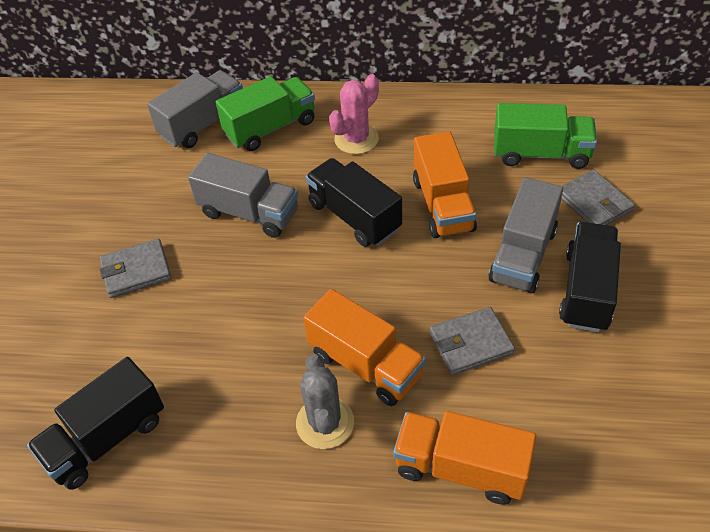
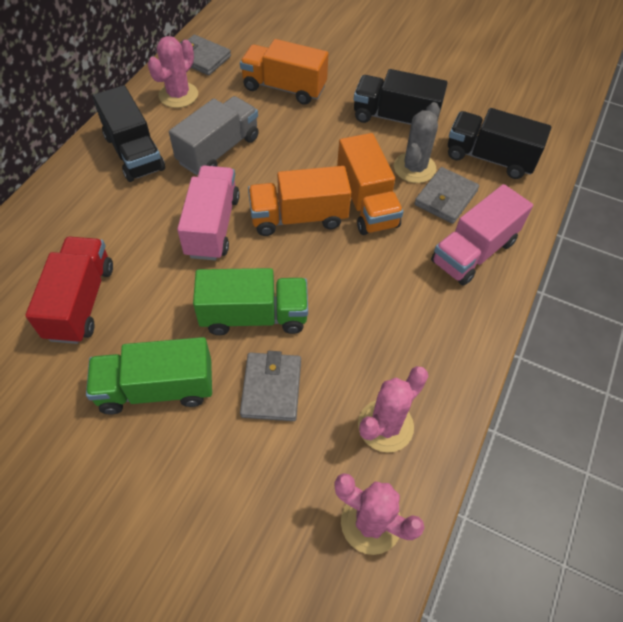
grey truck: 3 -> 1
pink cactus: 1 -> 3
pink truck: 0 -> 2
red truck: 0 -> 1

